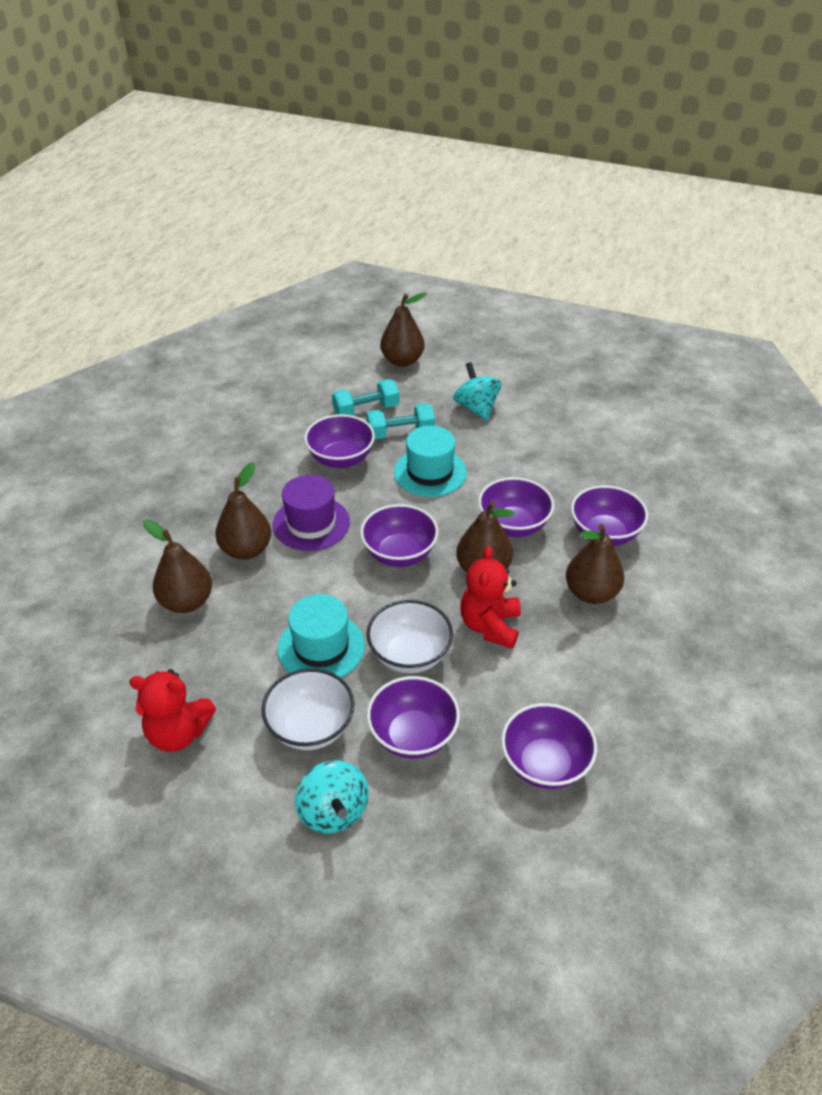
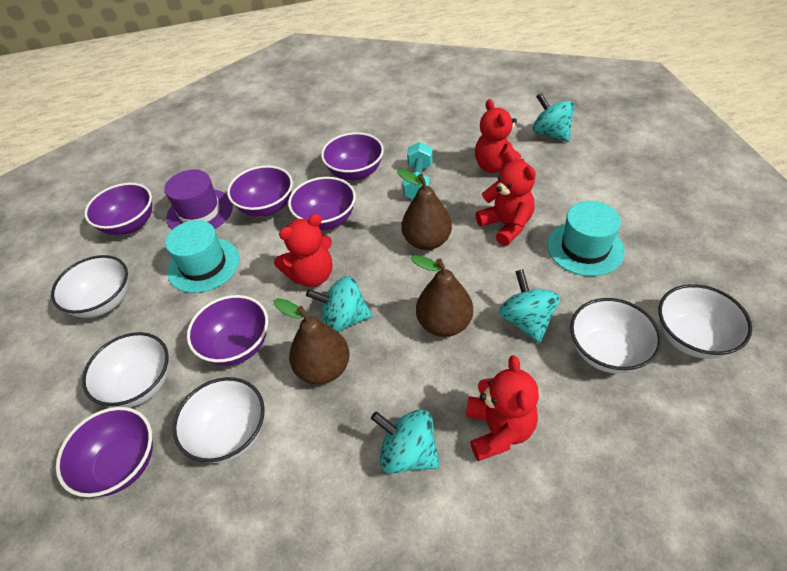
brown pear: 5 -> 3
red teddy bear: 2 -> 4
turquoise dumbbell: 2 -> 1
turquoise spinning top: 2 -> 4
white bowl: 2 -> 5

